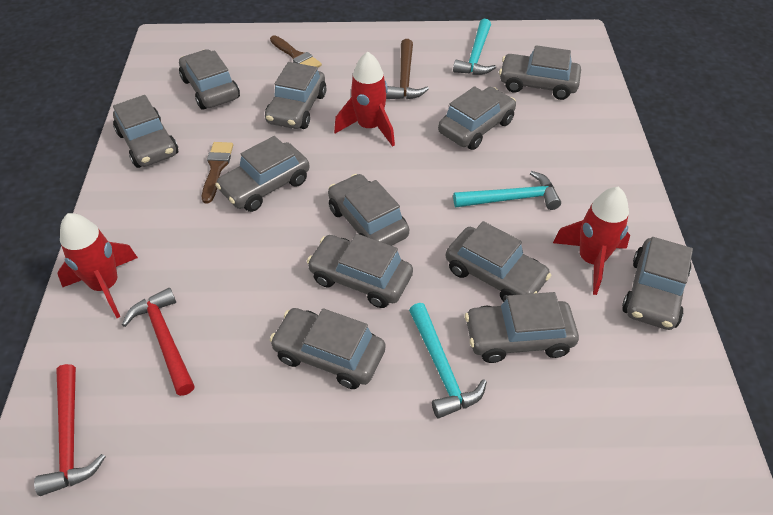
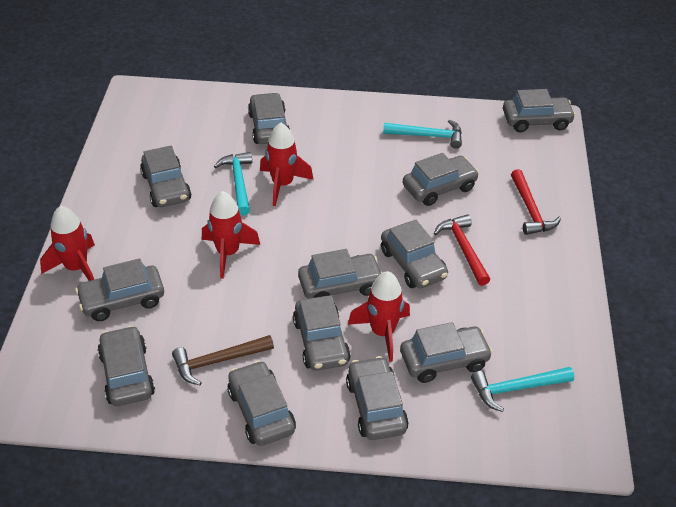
brown brush: 2 -> 0
red rocket: 3 -> 4

